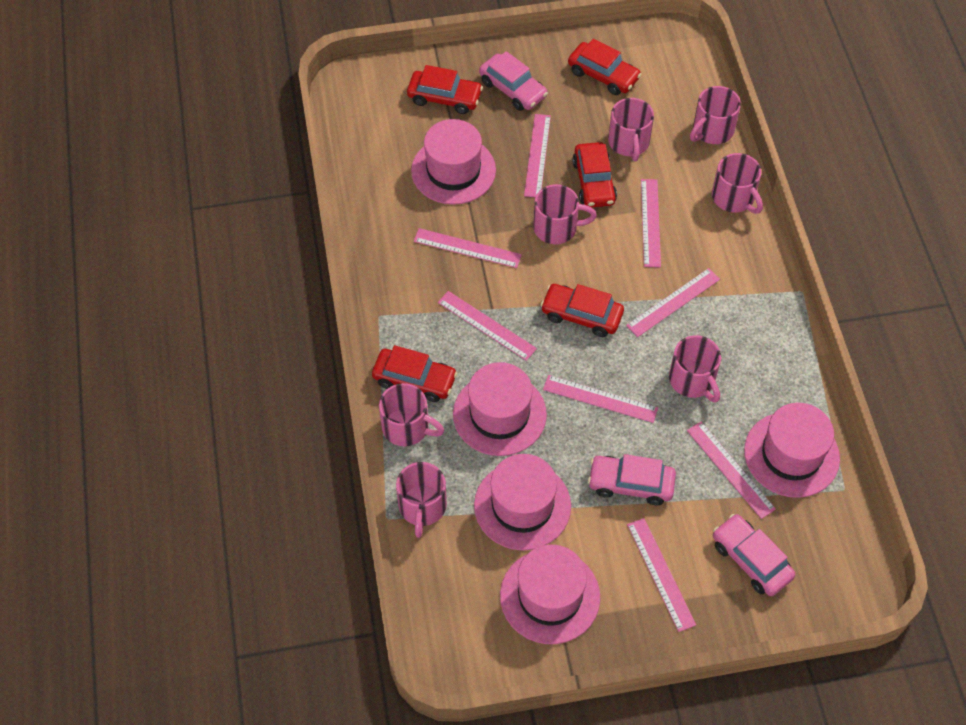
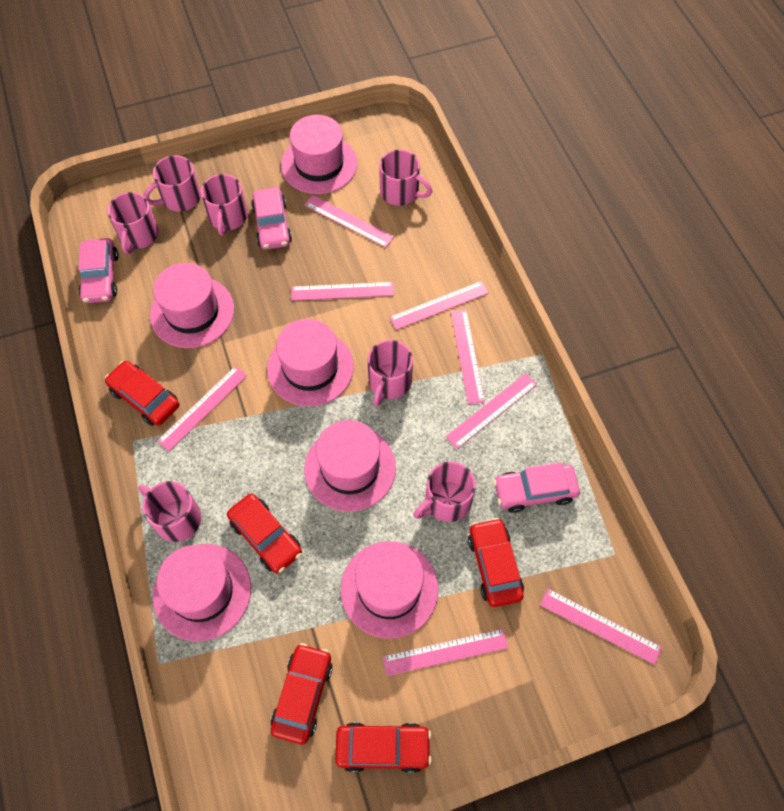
pink hat: 5 -> 6

